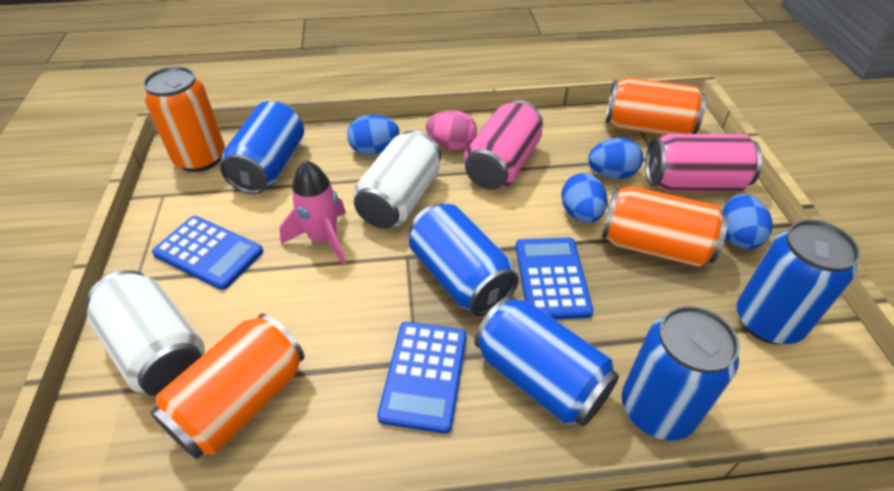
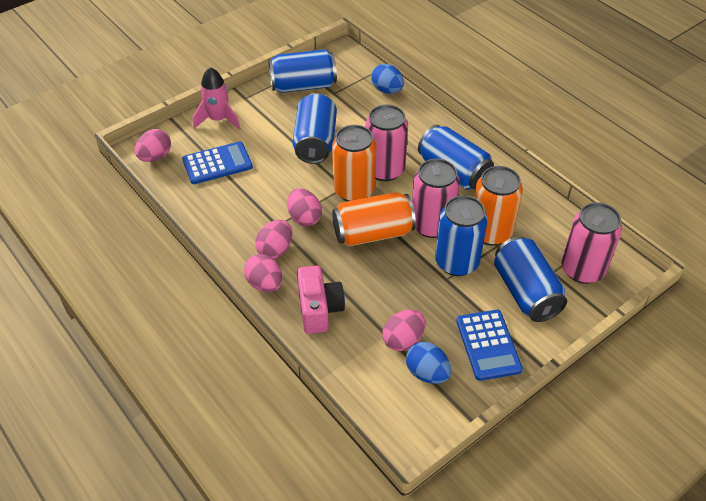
blue calculator: 3 -> 2
blue egg: 4 -> 2
orange can: 4 -> 3
pink camera: 0 -> 1
pink can: 2 -> 3
pink egg: 1 -> 5
white can: 2 -> 0

